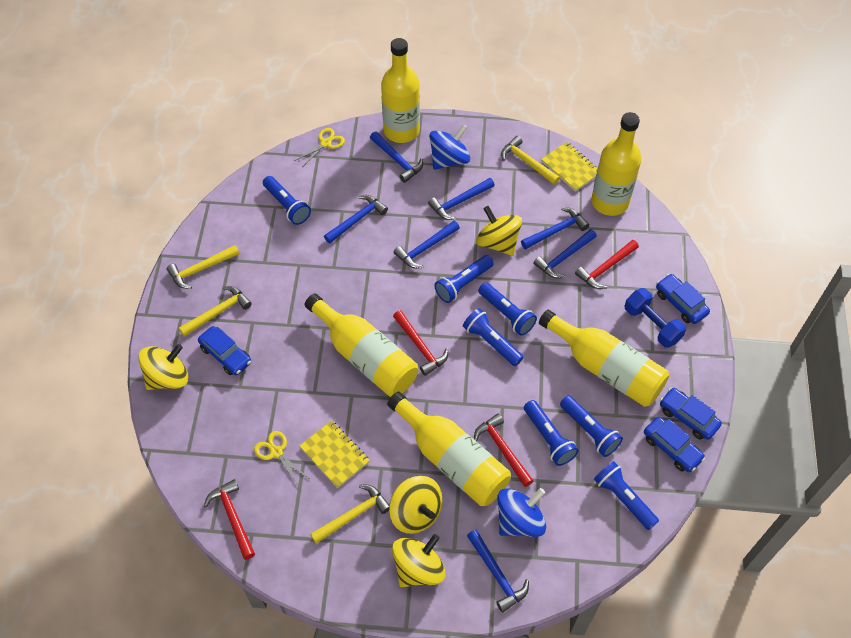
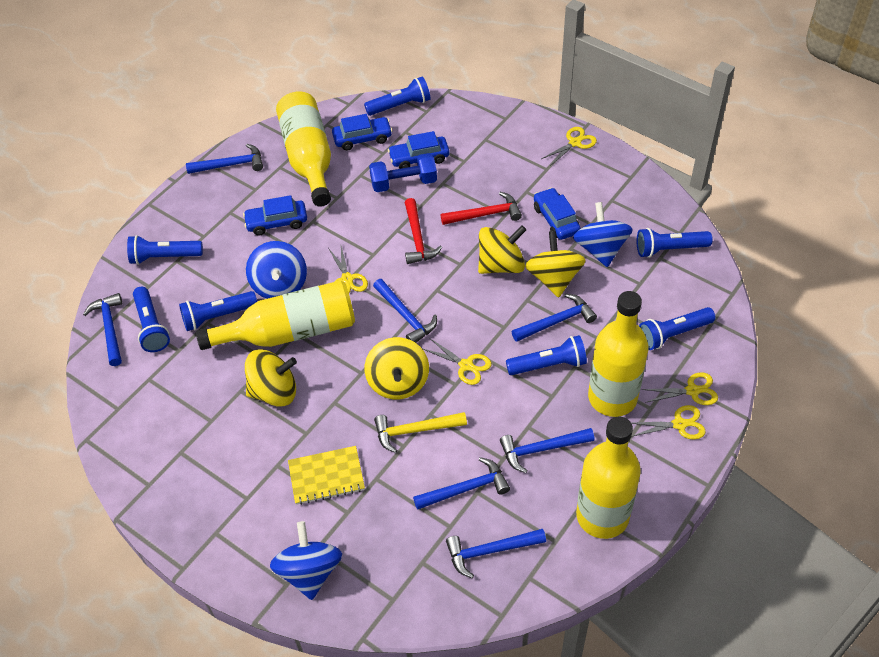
blue spinning top: 2 -> 3
red hammer: 4 -> 2
yellow bottle: 5 -> 4
yellow hammer: 4 -> 1
yellow notebook: 2 -> 1
yellow scissors: 2 -> 5

